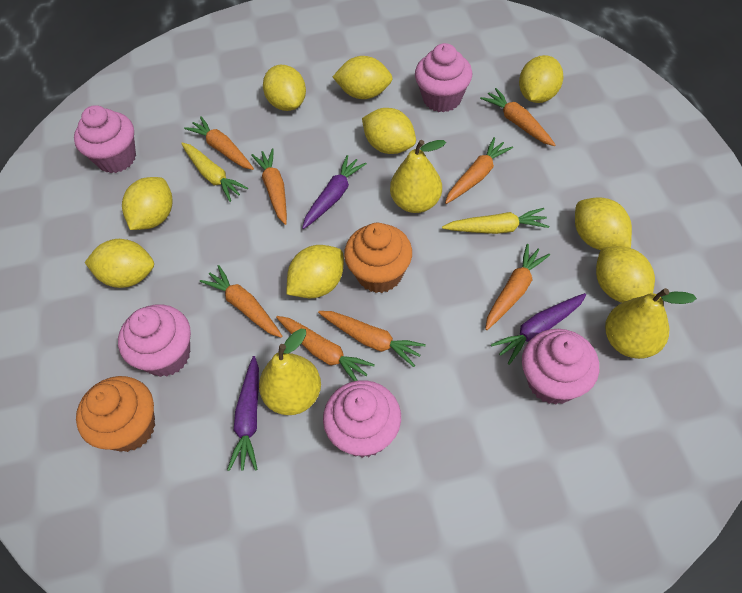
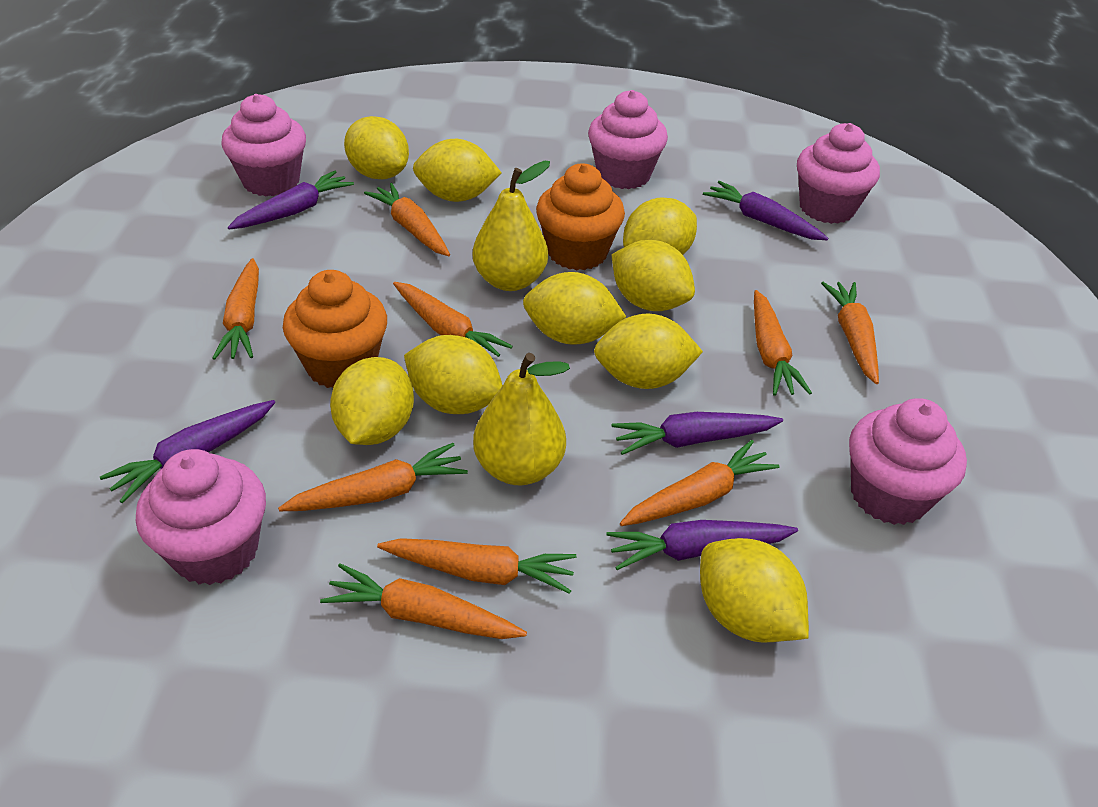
orange carrot: 8 -> 9
purple carrot: 3 -> 5
yellow carrot: 2 -> 0
yellow pear: 3 -> 2

